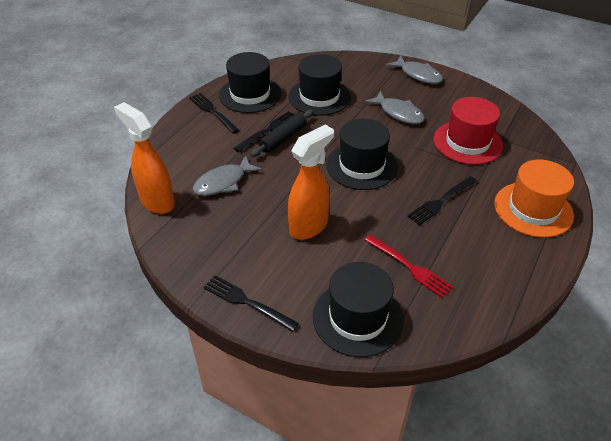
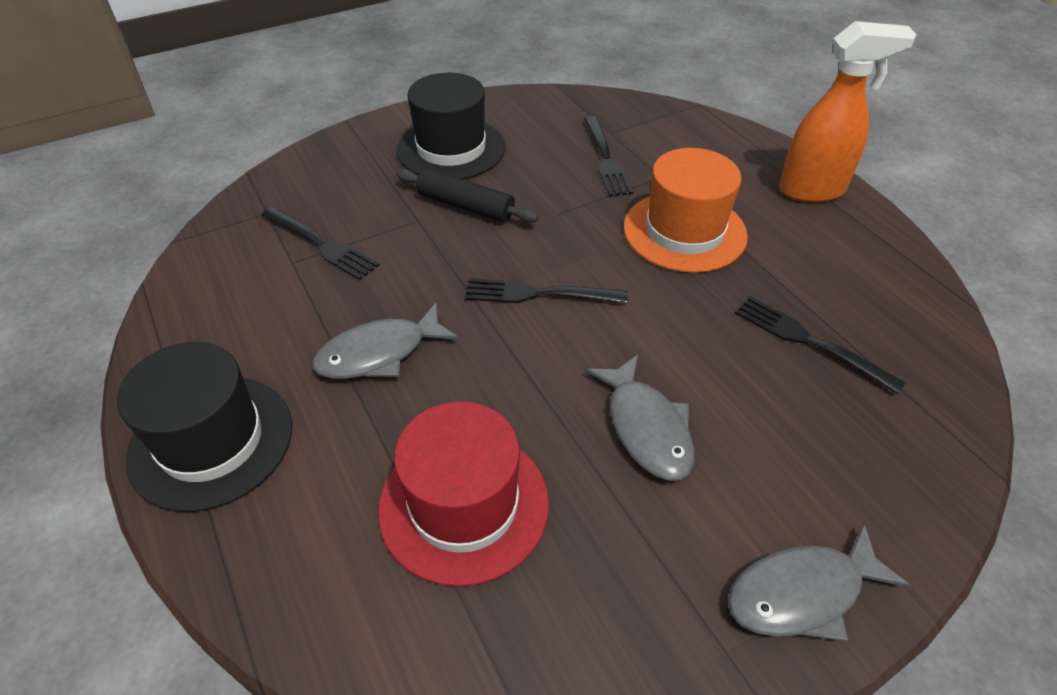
black hat: 4 -> 2
orange spray bottle: 2 -> 1
red fork: 1 -> 0

